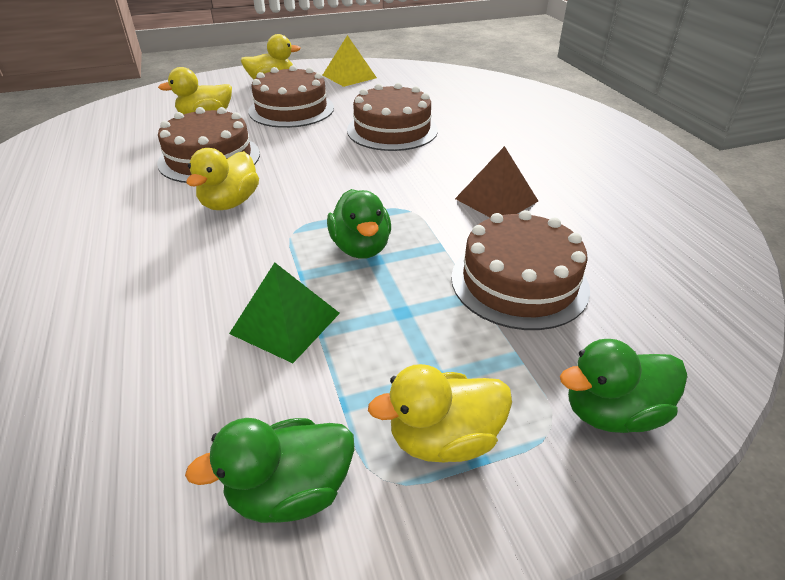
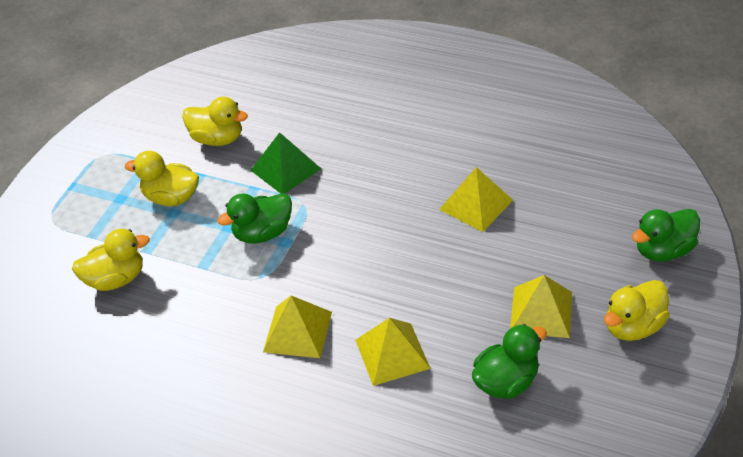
brown cake: 4 -> 0
brown pyramid: 1 -> 0
yellow pyramid: 1 -> 4

